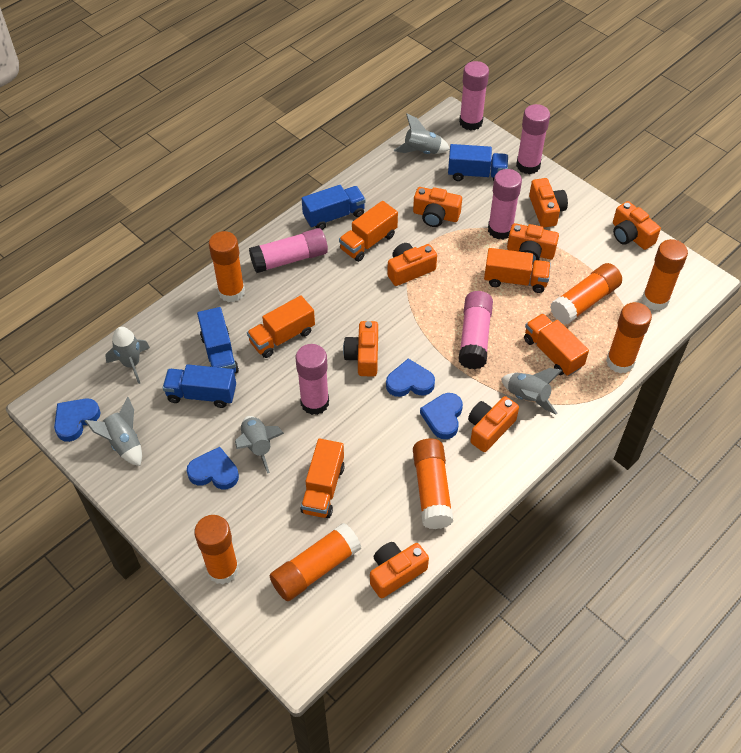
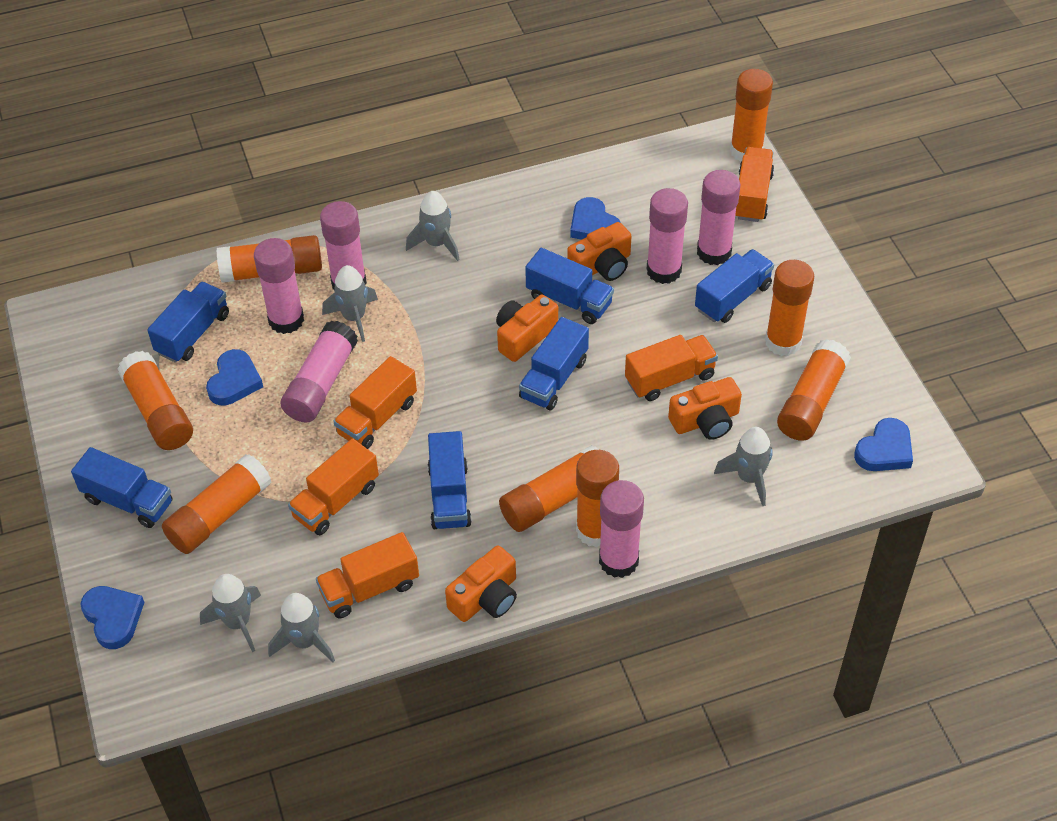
blue truck: 4 -> 6
orange camera: 8 -> 4
orange glue stick: 7 -> 8

